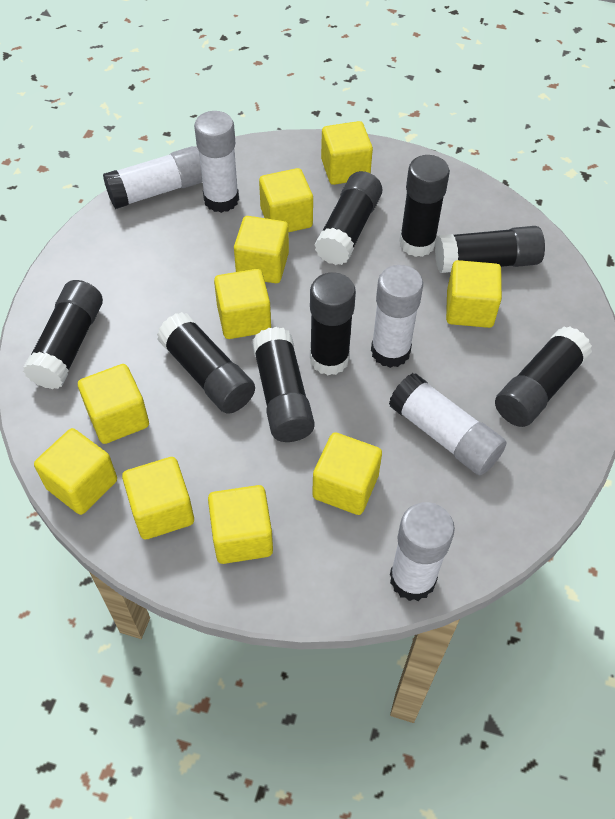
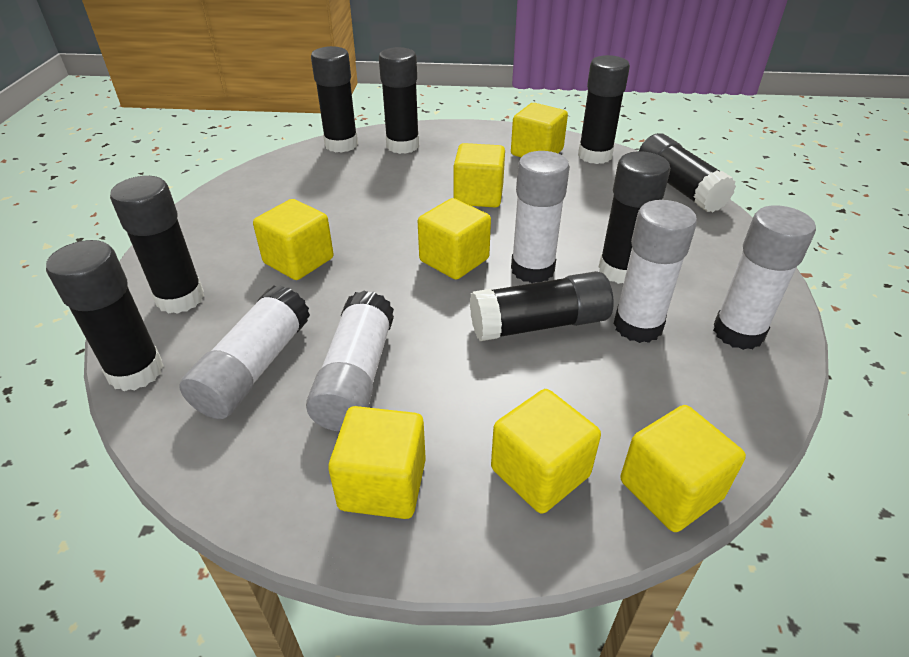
yellow cube: 10 -> 7

